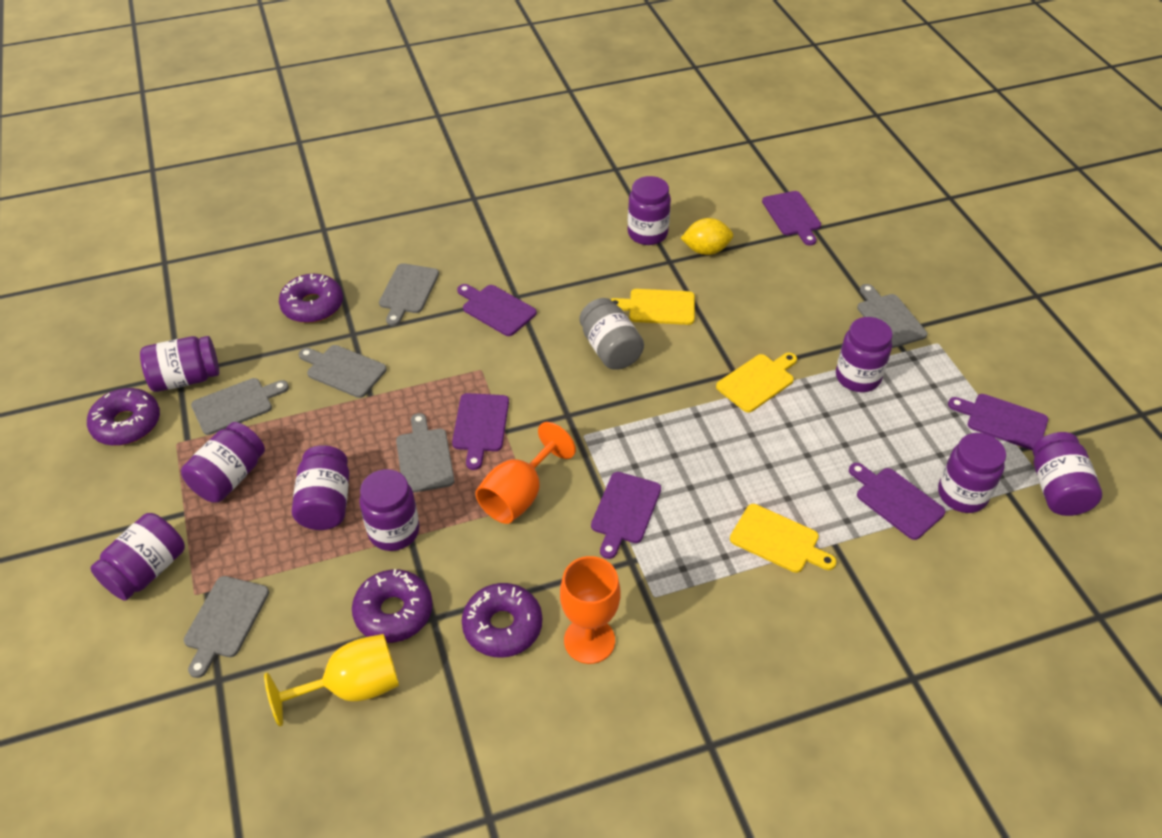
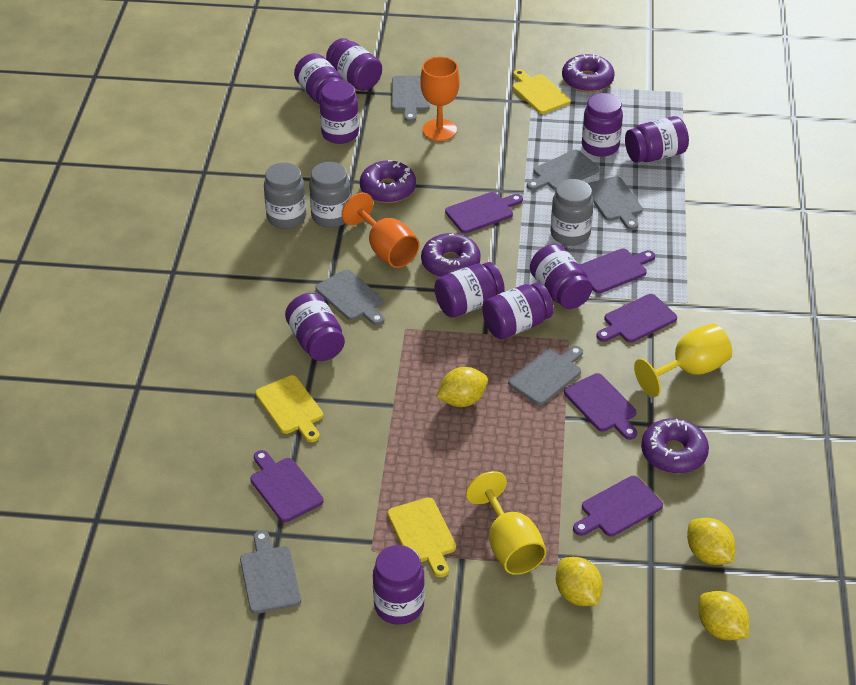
grey jar: 1 -> 3
purple jar: 9 -> 10
yellow goblet: 1 -> 2
yellow lemon: 1 -> 4

